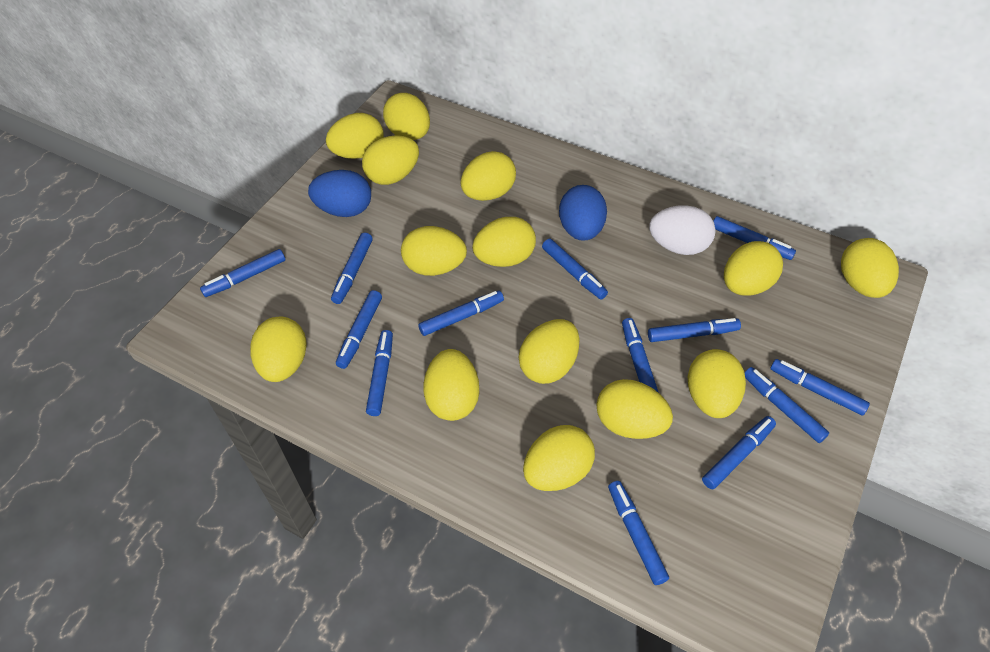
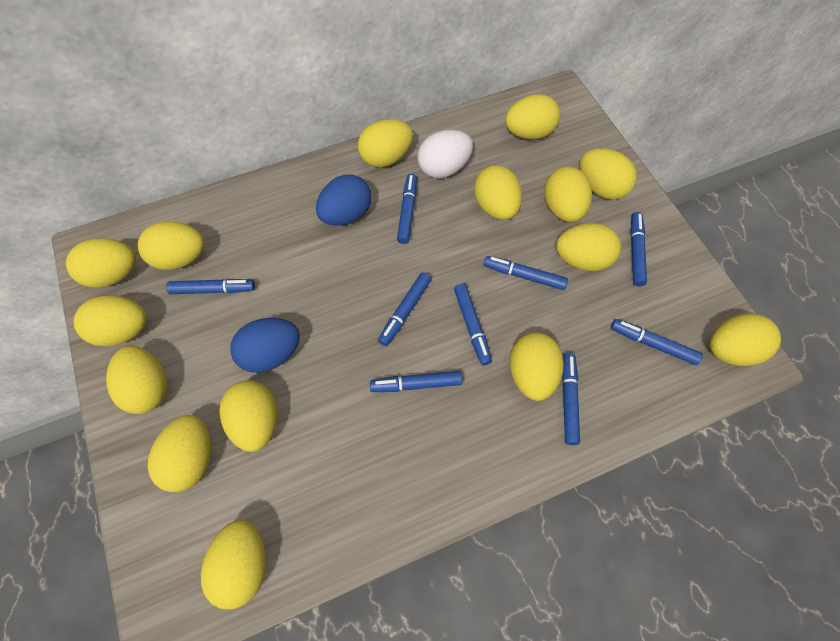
blue marker: 13 -> 9
yellow egg: 14 -> 15

